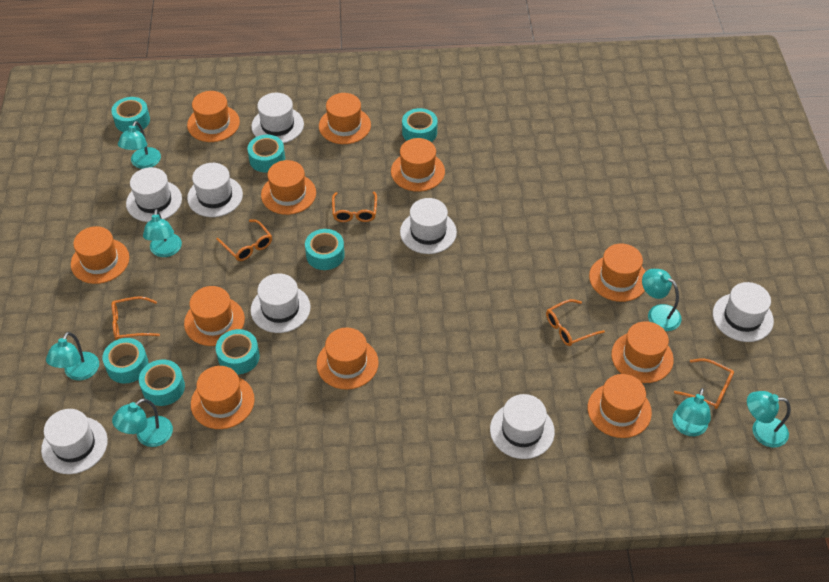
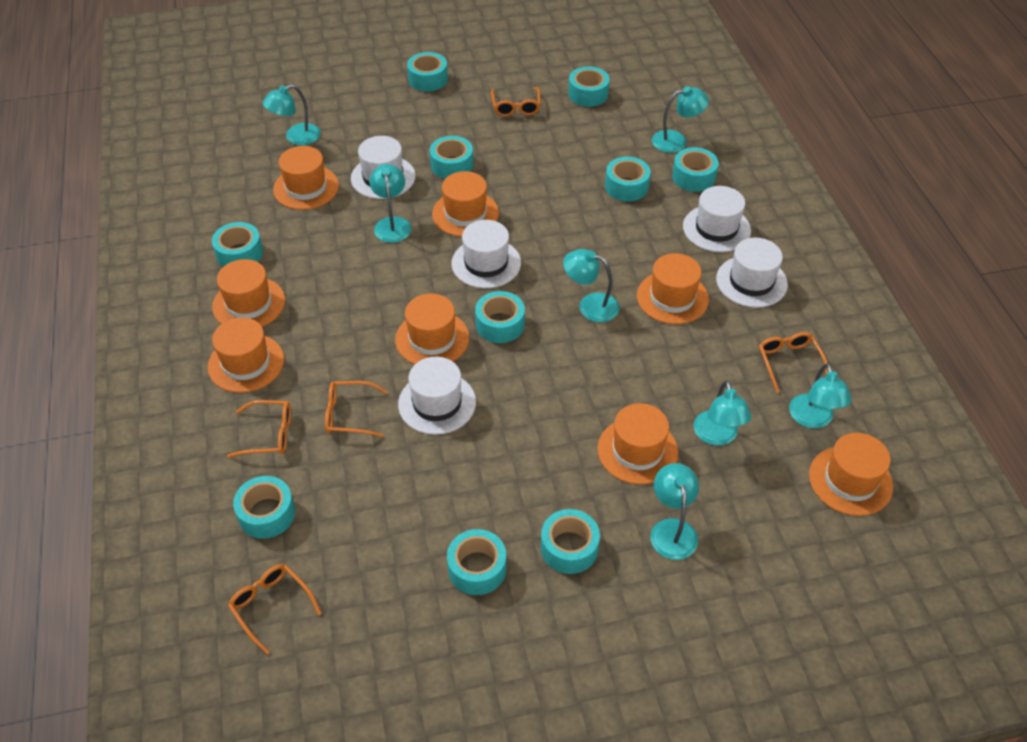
orange hat: 11 -> 8
turquoise tape: 7 -> 10
white hat: 8 -> 5

